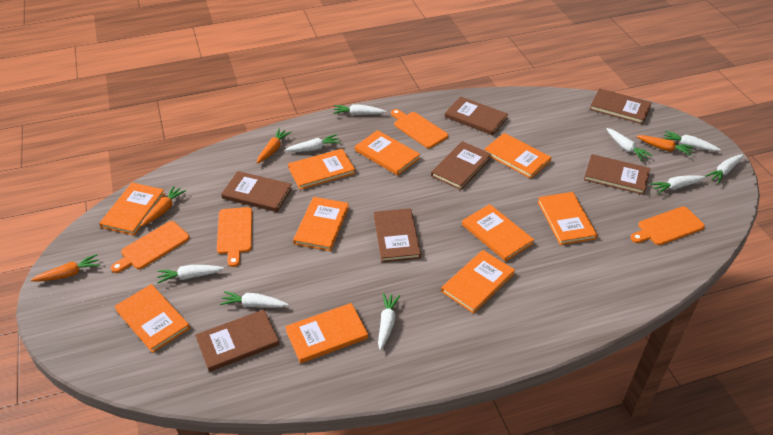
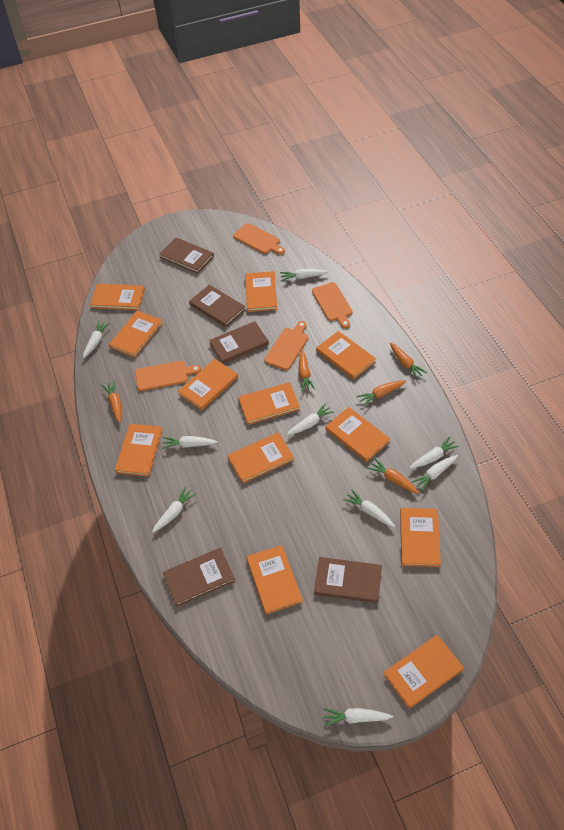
brown book: 7 -> 5
orange book: 10 -> 12
orange carrot: 4 -> 5

